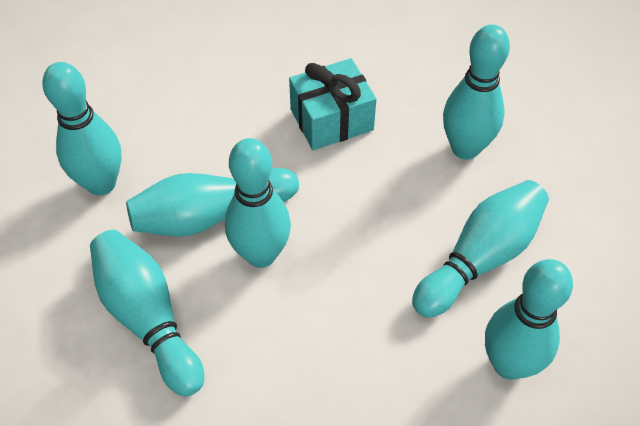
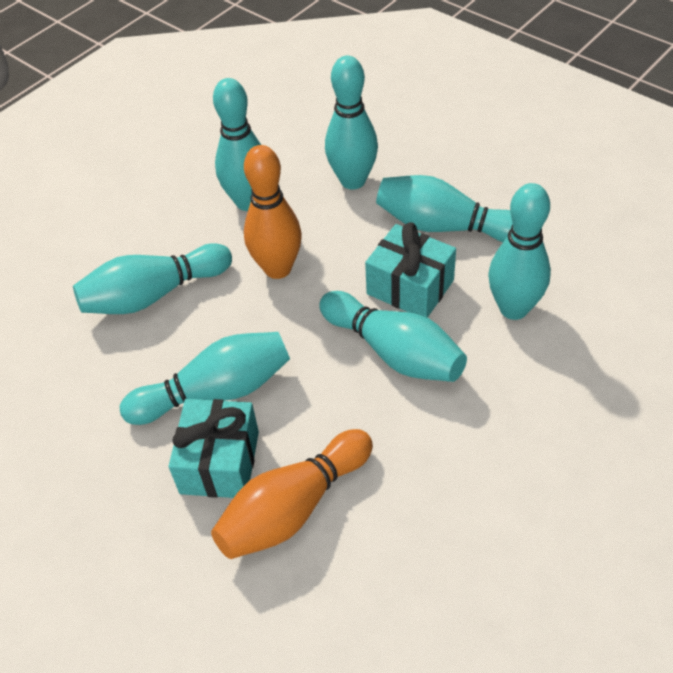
orange bowling pin: 0 -> 2
turquoise gift: 1 -> 2

